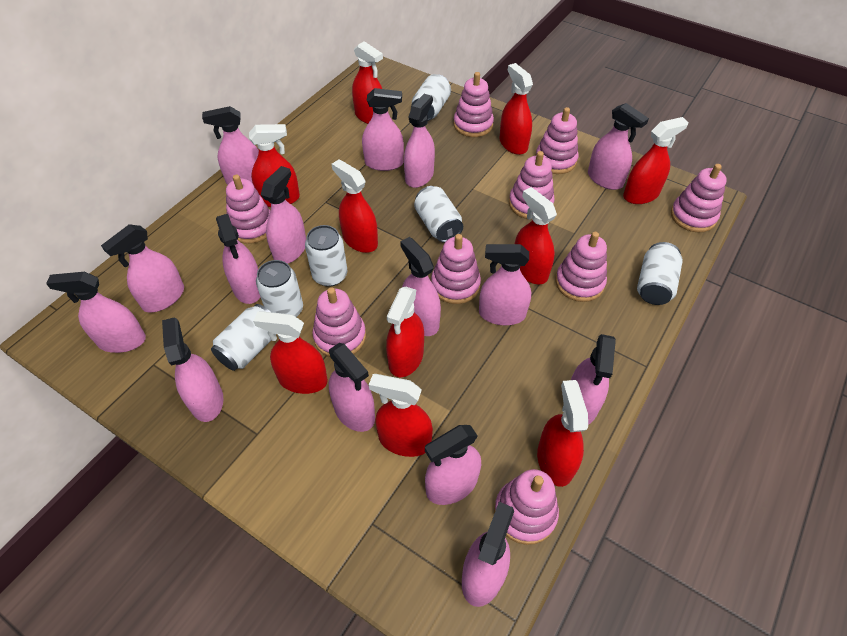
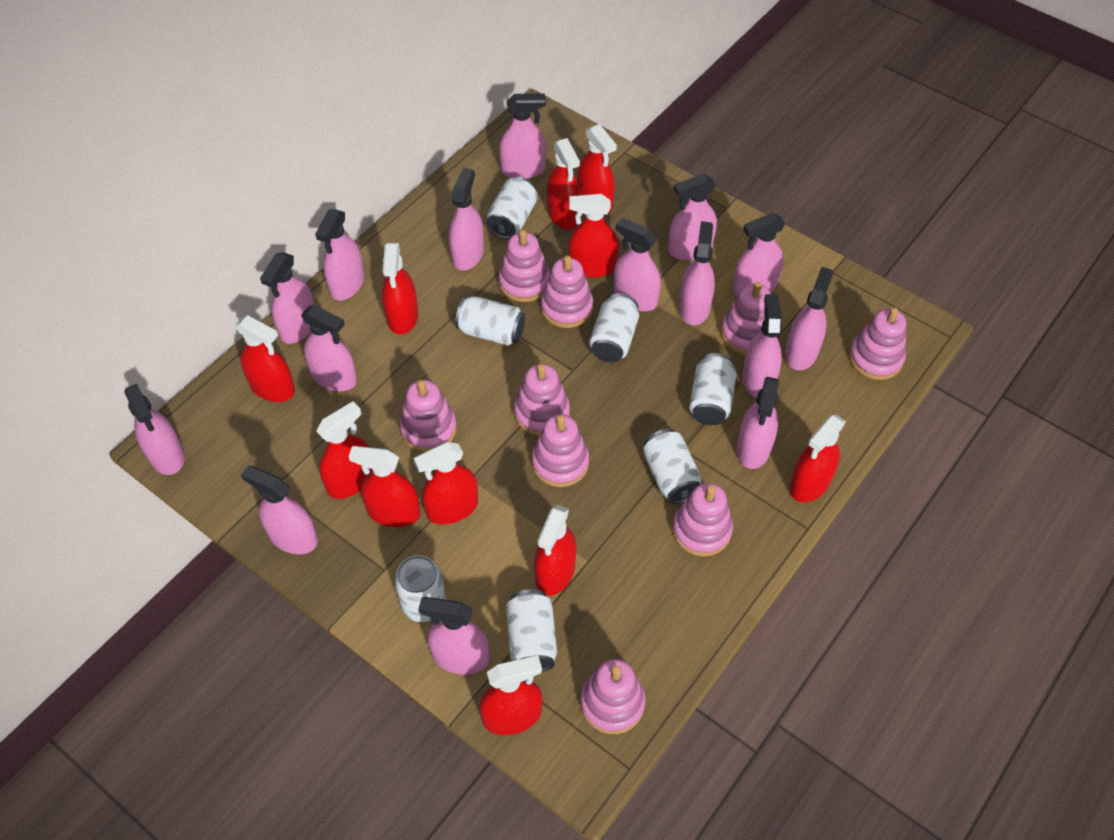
red spray bottle: 10 -> 11
white can: 6 -> 7

